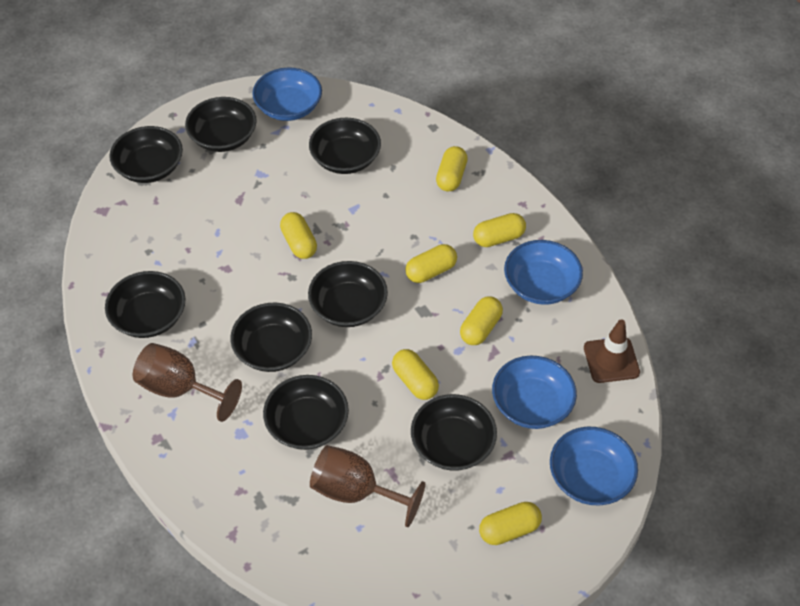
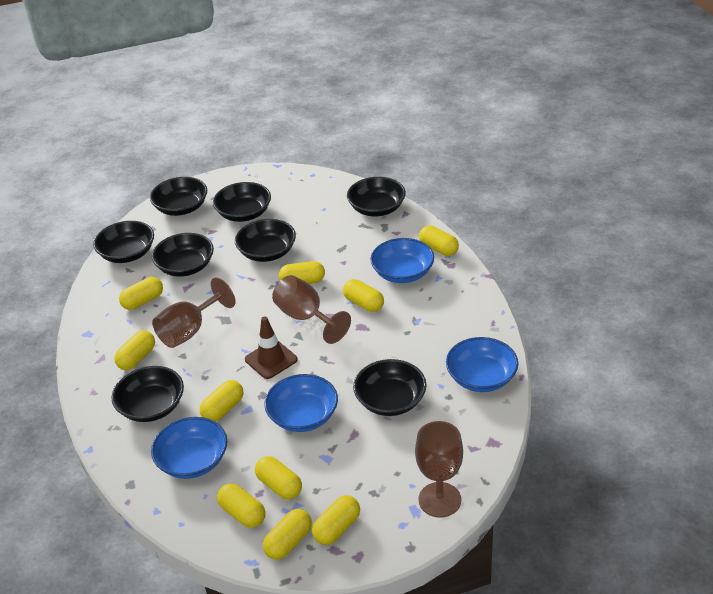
brown goblet: 2 -> 3
yellow capsule: 7 -> 10

